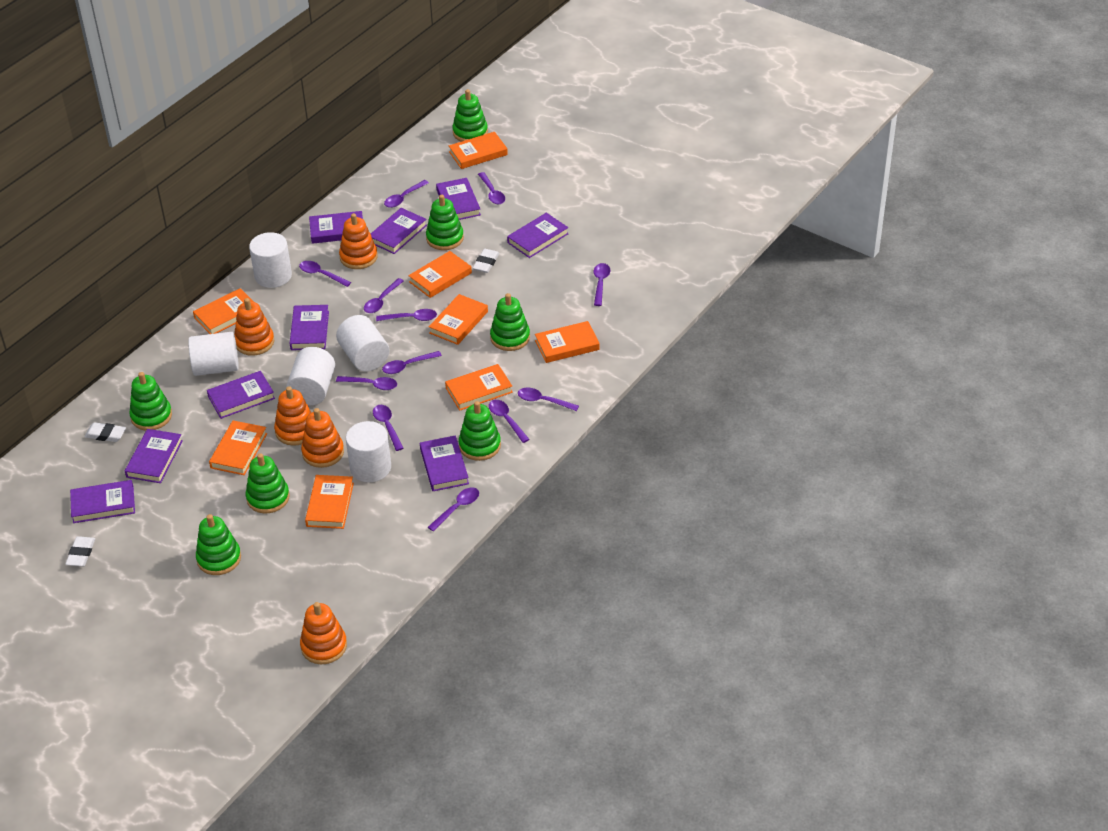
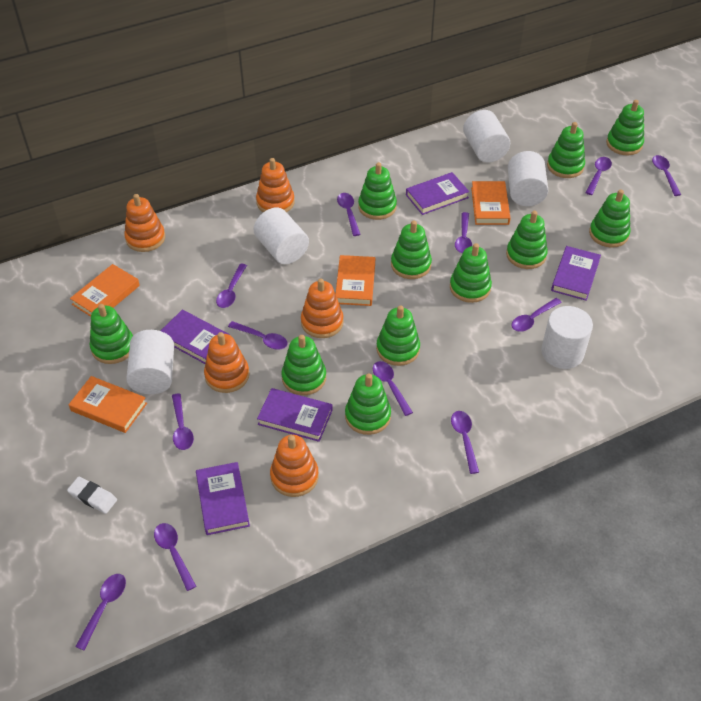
green stacking toy: 7 -> 11
orange book: 8 -> 4
purple book: 9 -> 5
white eraser: 3 -> 1

